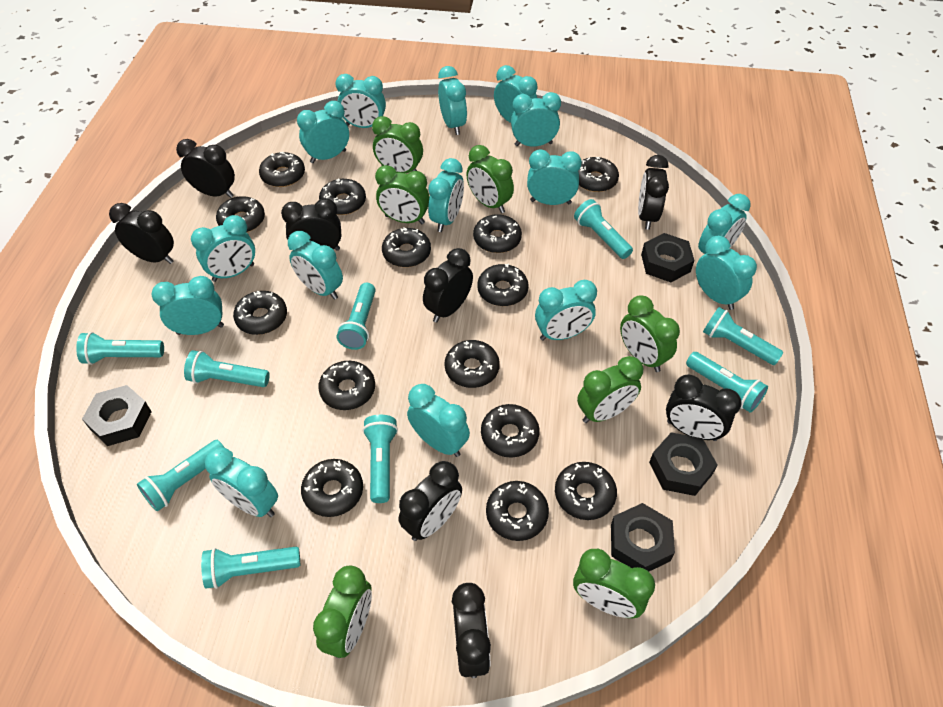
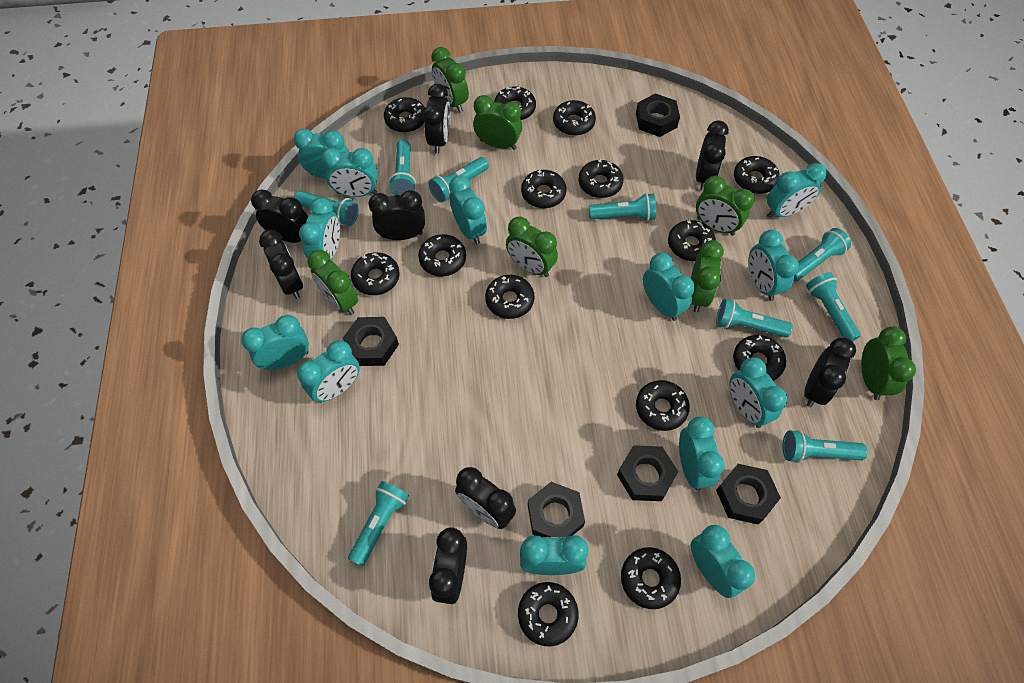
black nut: 4 -> 5
turquoise clock: 15 -> 13

